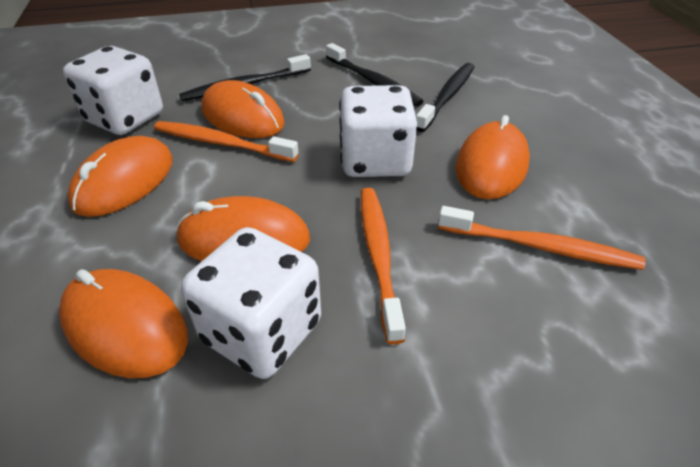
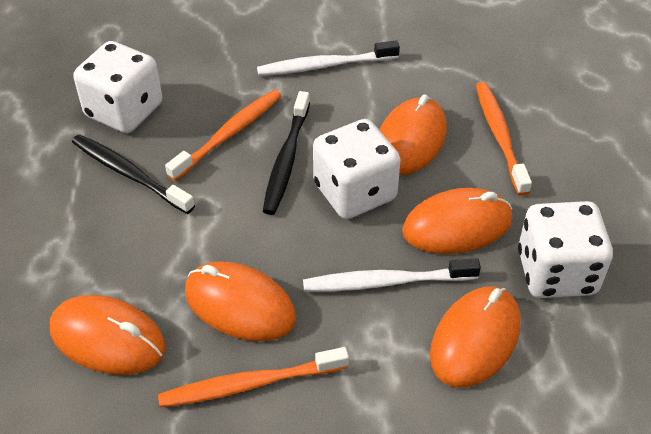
black toothbrush: 3 -> 2
white toothbrush: 0 -> 2

